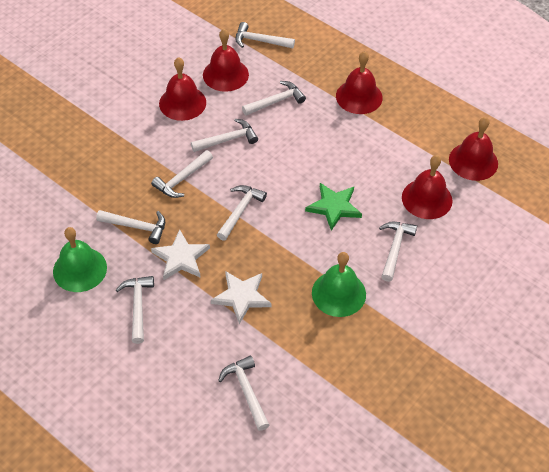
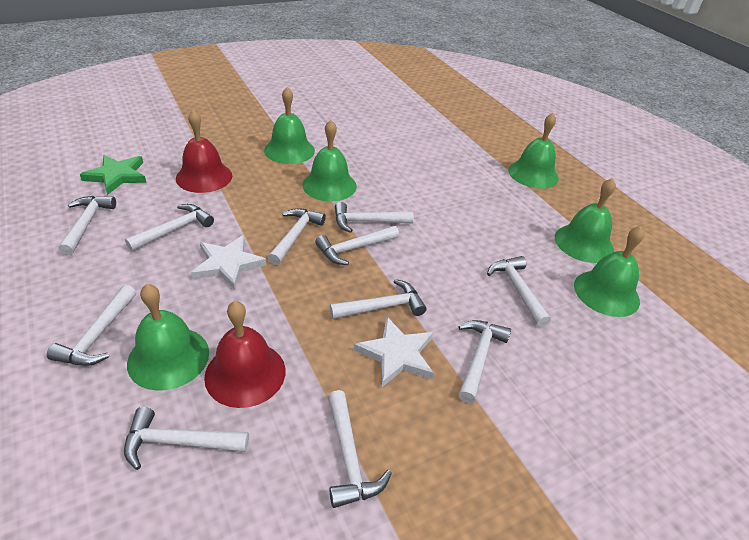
green bell: 2 -> 6
red bell: 5 -> 2
white hammer: 9 -> 11

